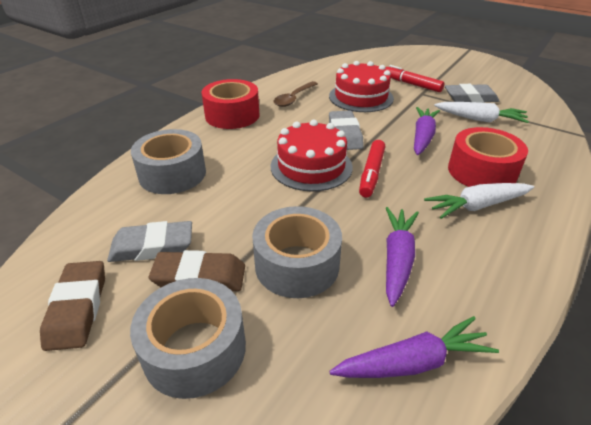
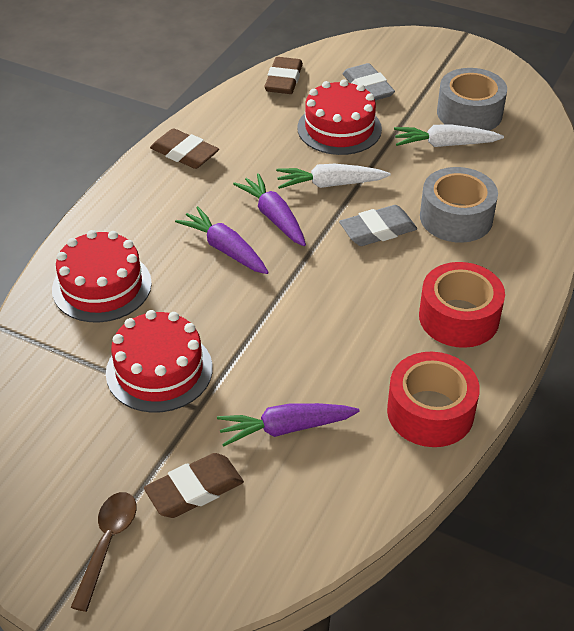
brown eraser: 2 -> 3
grey eraser: 3 -> 2
grey tape: 3 -> 2
red cake: 2 -> 3
red marker: 2 -> 0

